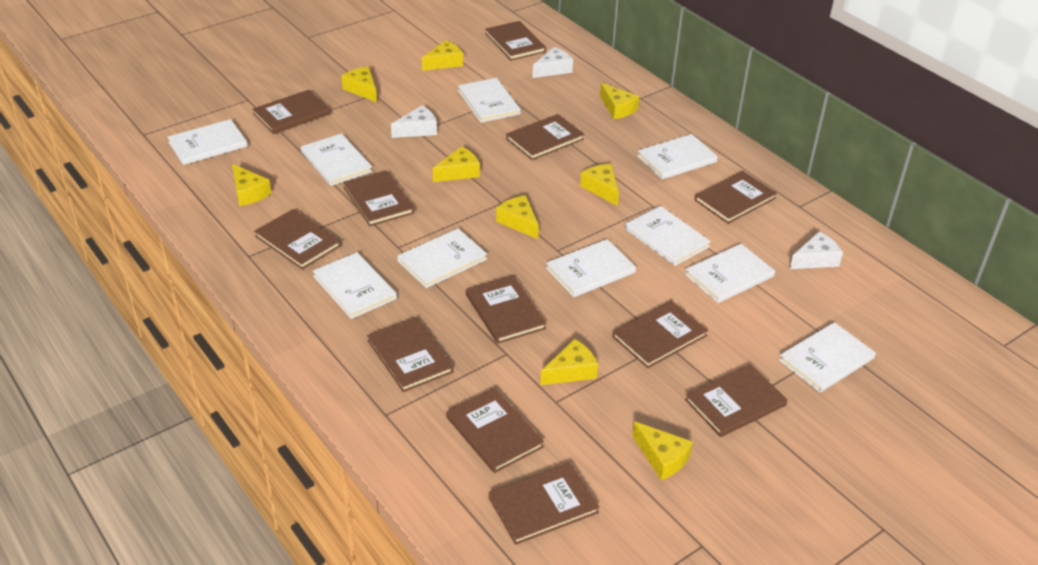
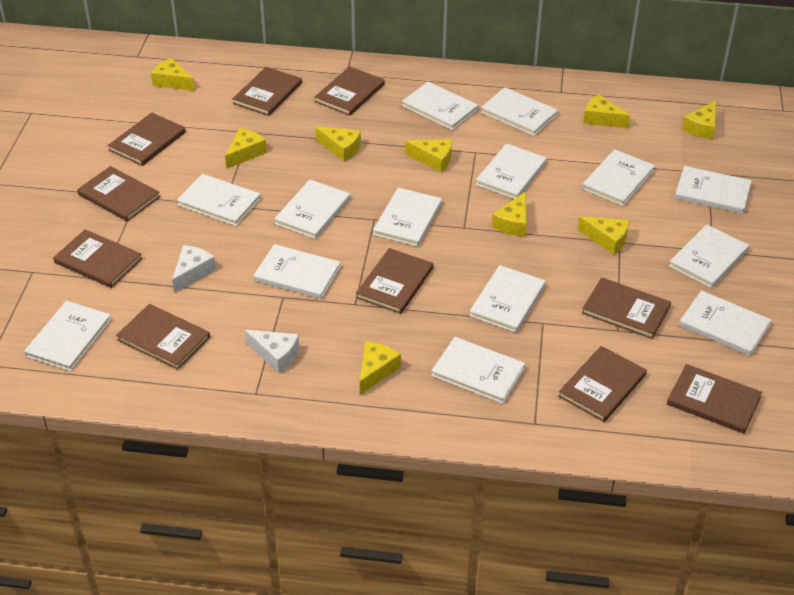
brown book: 12 -> 10
white book: 10 -> 14
white cheese: 3 -> 2

